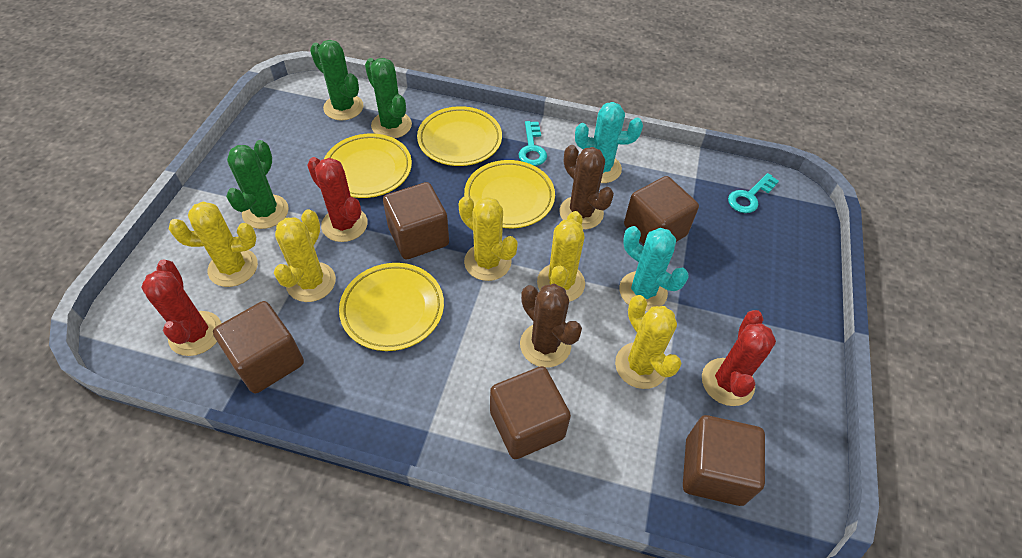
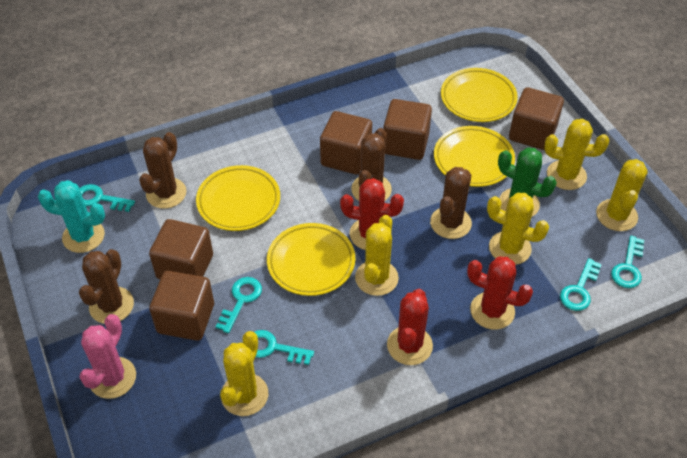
brown cactus: 2 -> 4
green cactus: 3 -> 1
pink cactus: 0 -> 1
turquoise cactus: 2 -> 1
turquoise key: 2 -> 5

